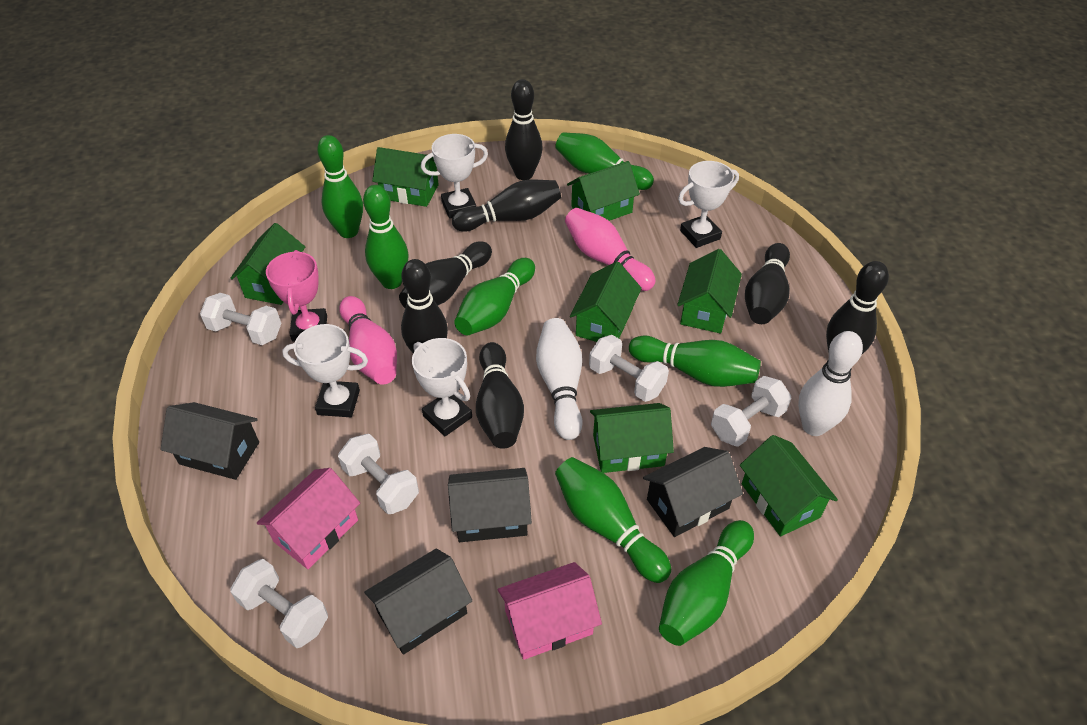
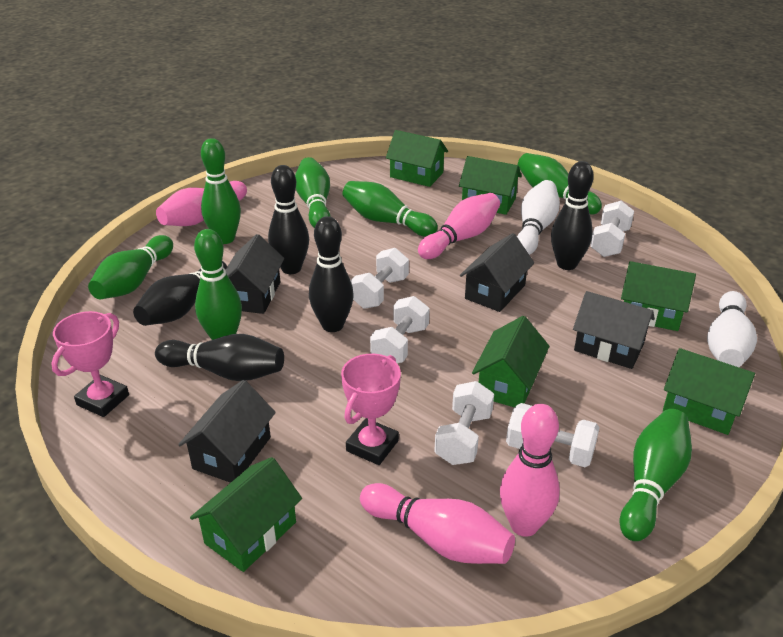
black bowling pin: 7 -> 5
green house: 7 -> 6
pink bowling pin: 2 -> 4
pink house: 2 -> 0
pink trophy: 1 -> 2
white trophy: 4 -> 0

